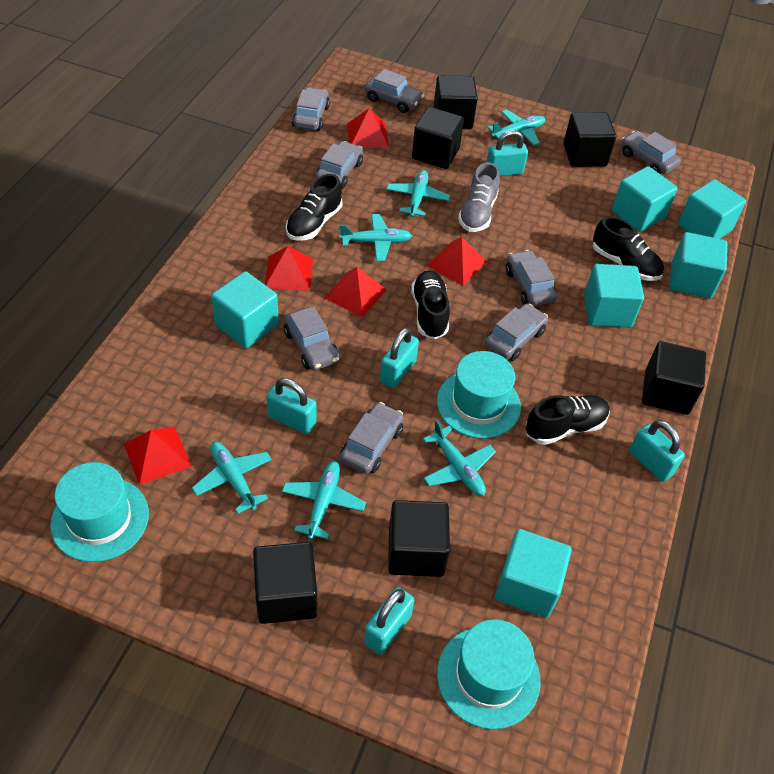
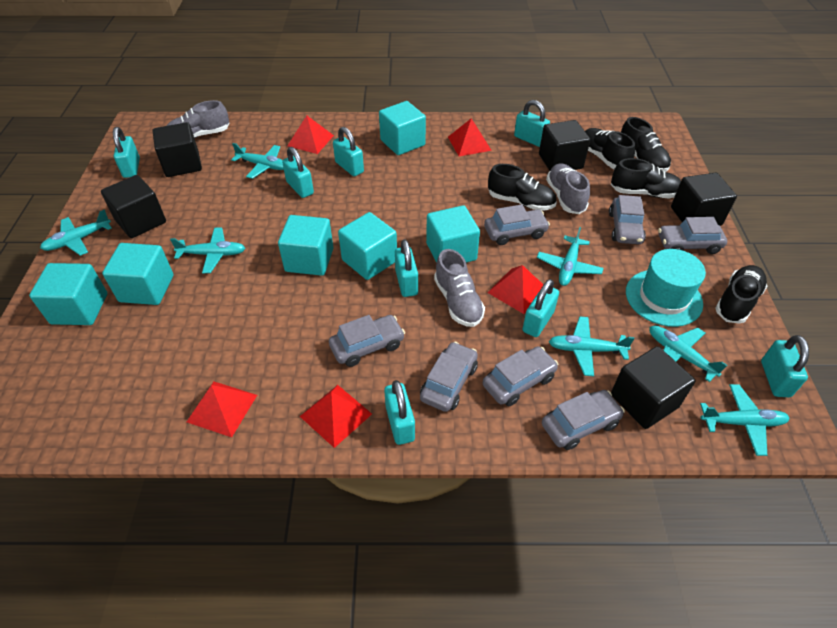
black cube: 6 -> 5
black shoe: 4 -> 5
grey car: 8 -> 7
grey shoe: 1 -> 3
turquoise hat: 3 -> 1
turquoise padlock: 5 -> 8
turquoise plane: 6 -> 7

